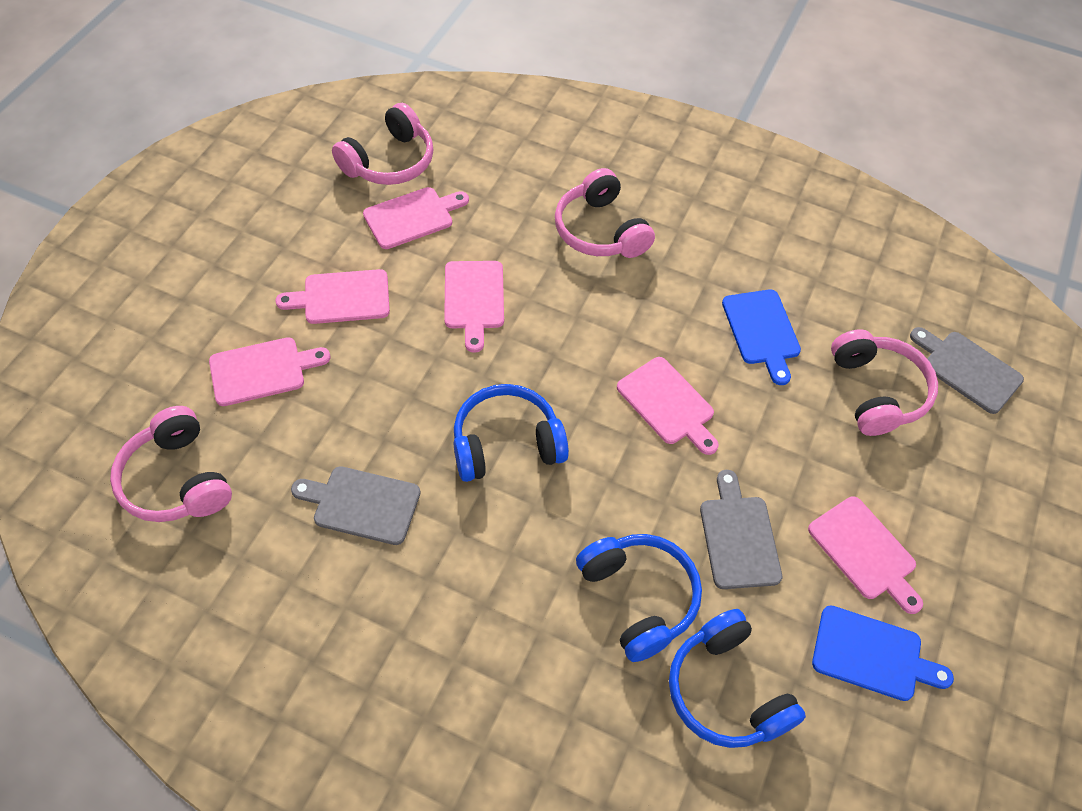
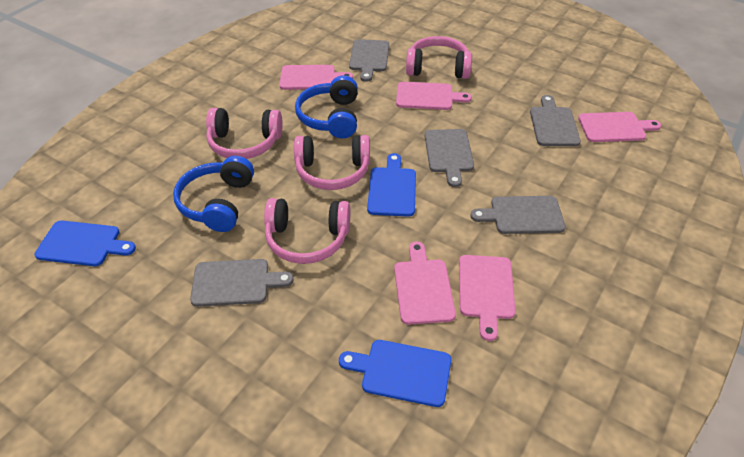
blue cutting board: 2 -> 3
blue headphones: 3 -> 2
grey cutting board: 3 -> 5
pink cutting board: 6 -> 5

